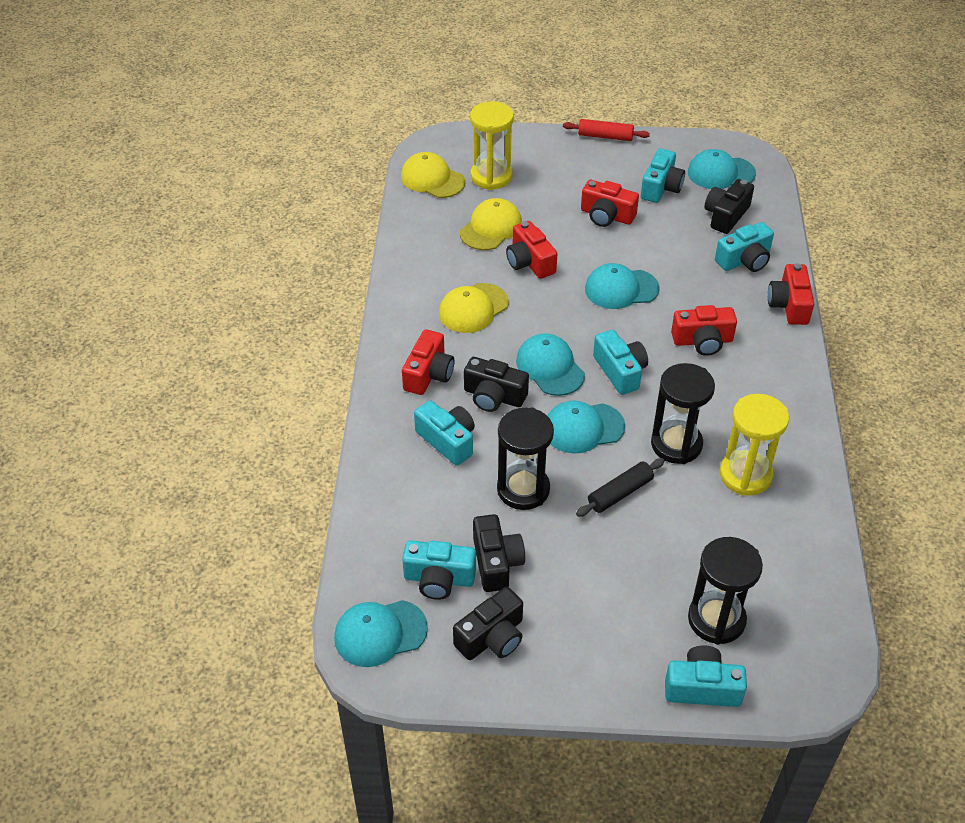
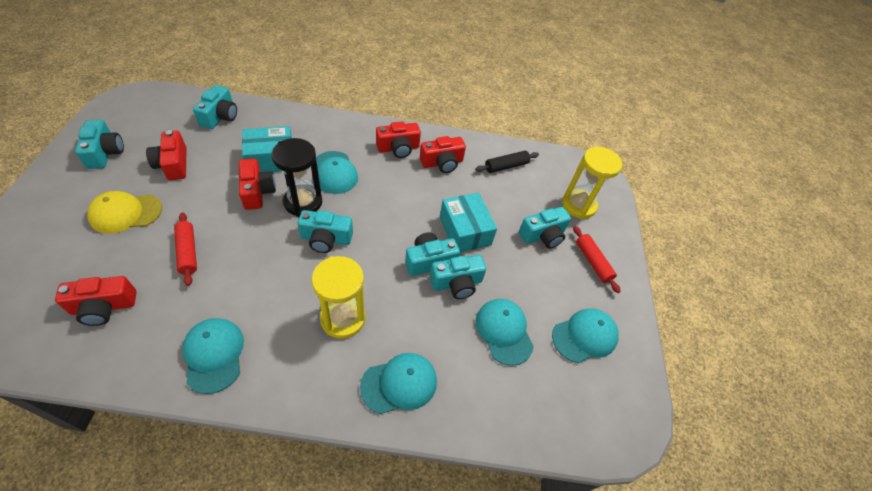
black camera: 4 -> 0
black hourglass: 3 -> 1
red rolling pin: 1 -> 2
turquoise box: 0 -> 2
yellow cap: 3 -> 1

